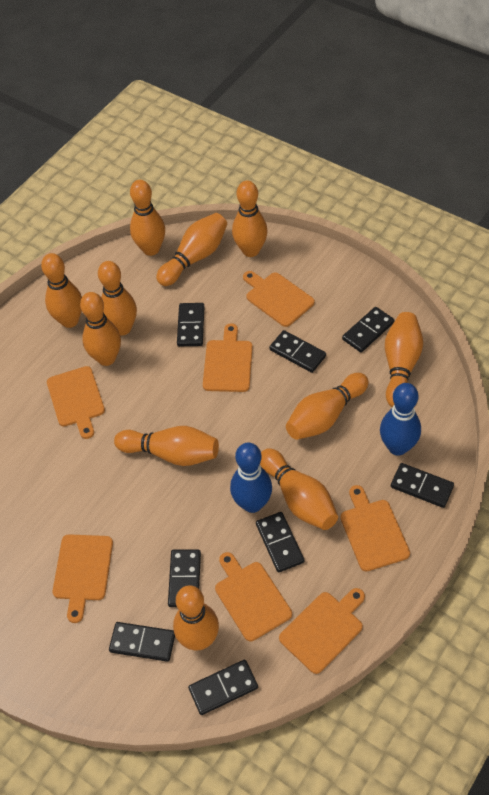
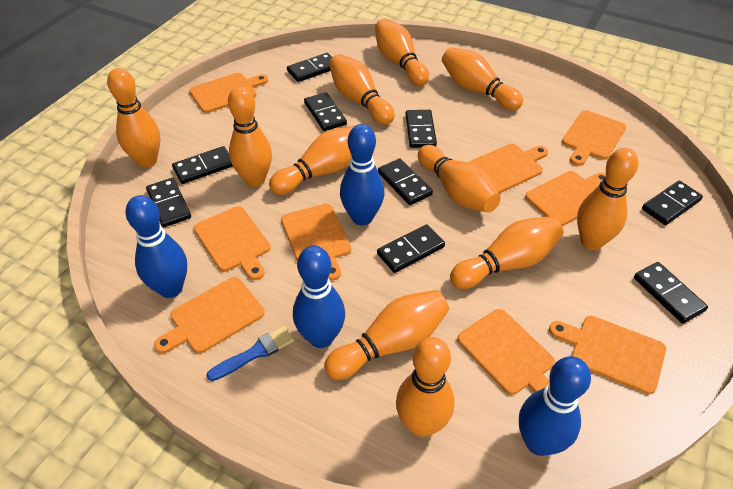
black domino: 8 -> 9
blue bowling pin: 2 -> 4
blue brush: 0 -> 1
orange cutting board: 7 -> 9

